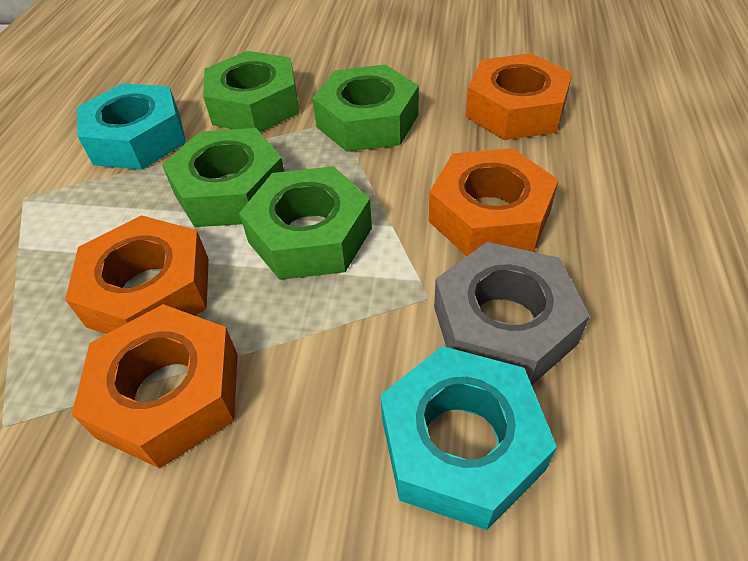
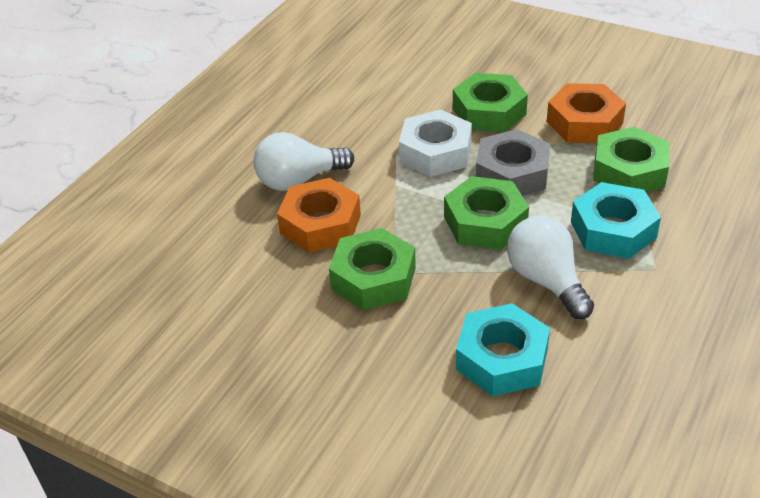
orange nut: 4 -> 2
white light bulb: 0 -> 2
white nut: 0 -> 1

